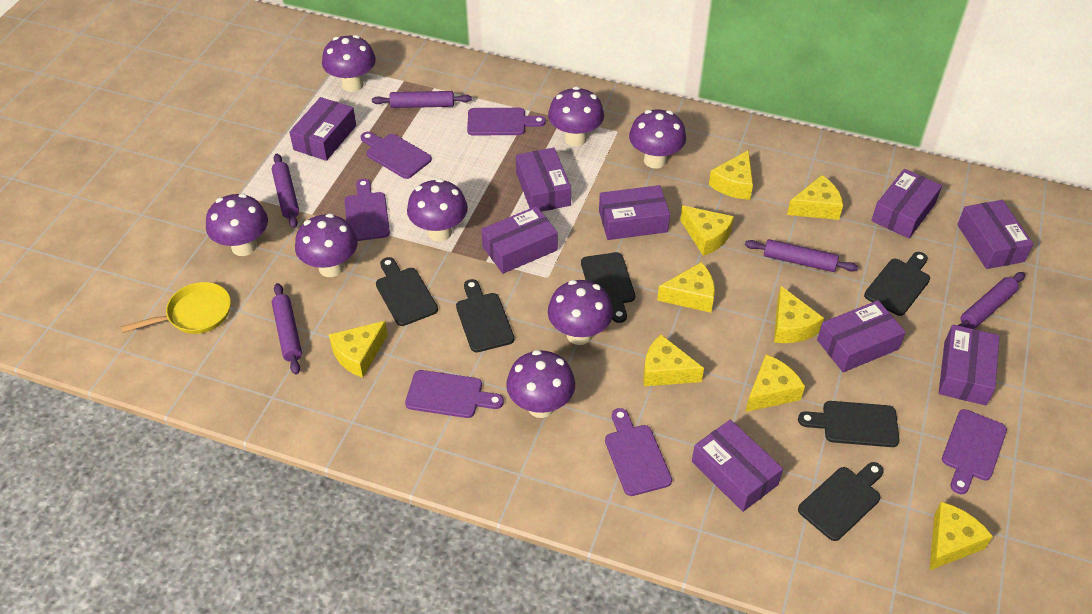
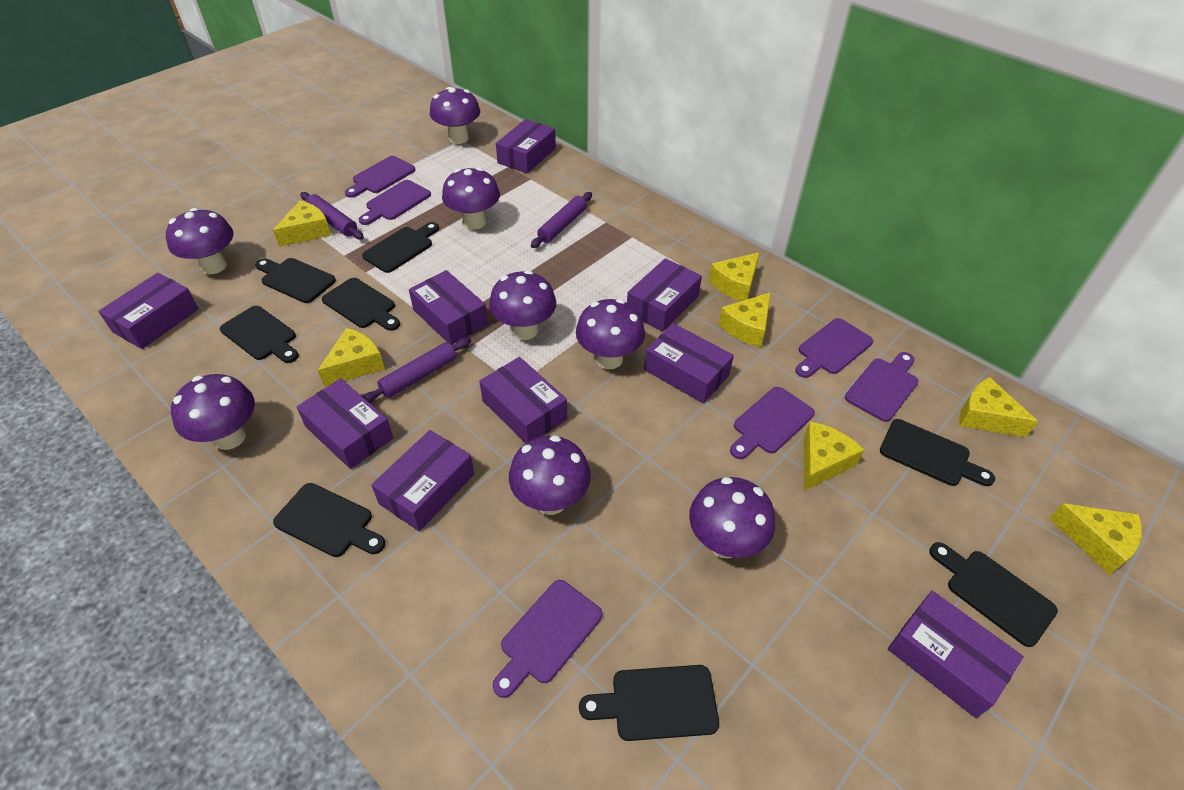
black cutting board: 6 -> 8
purple rolling pin: 5 -> 3
yellow cheese: 9 -> 7
yellow pan: 1 -> 0

